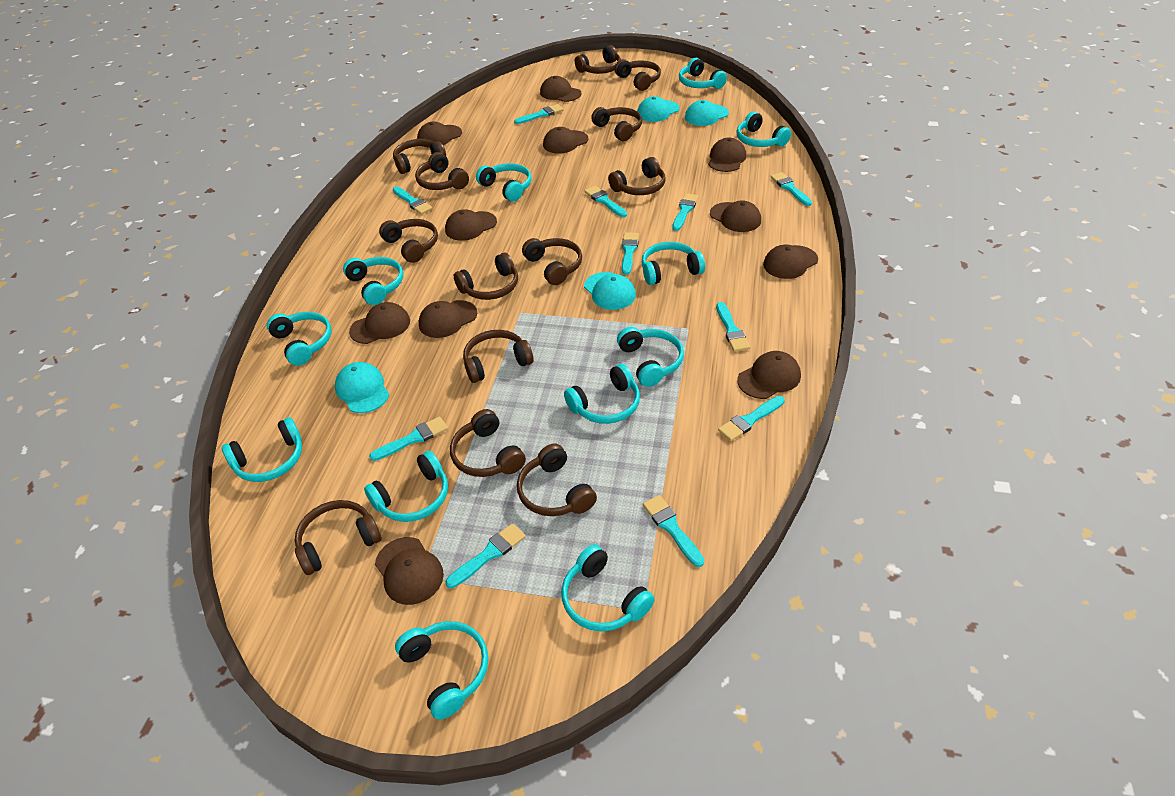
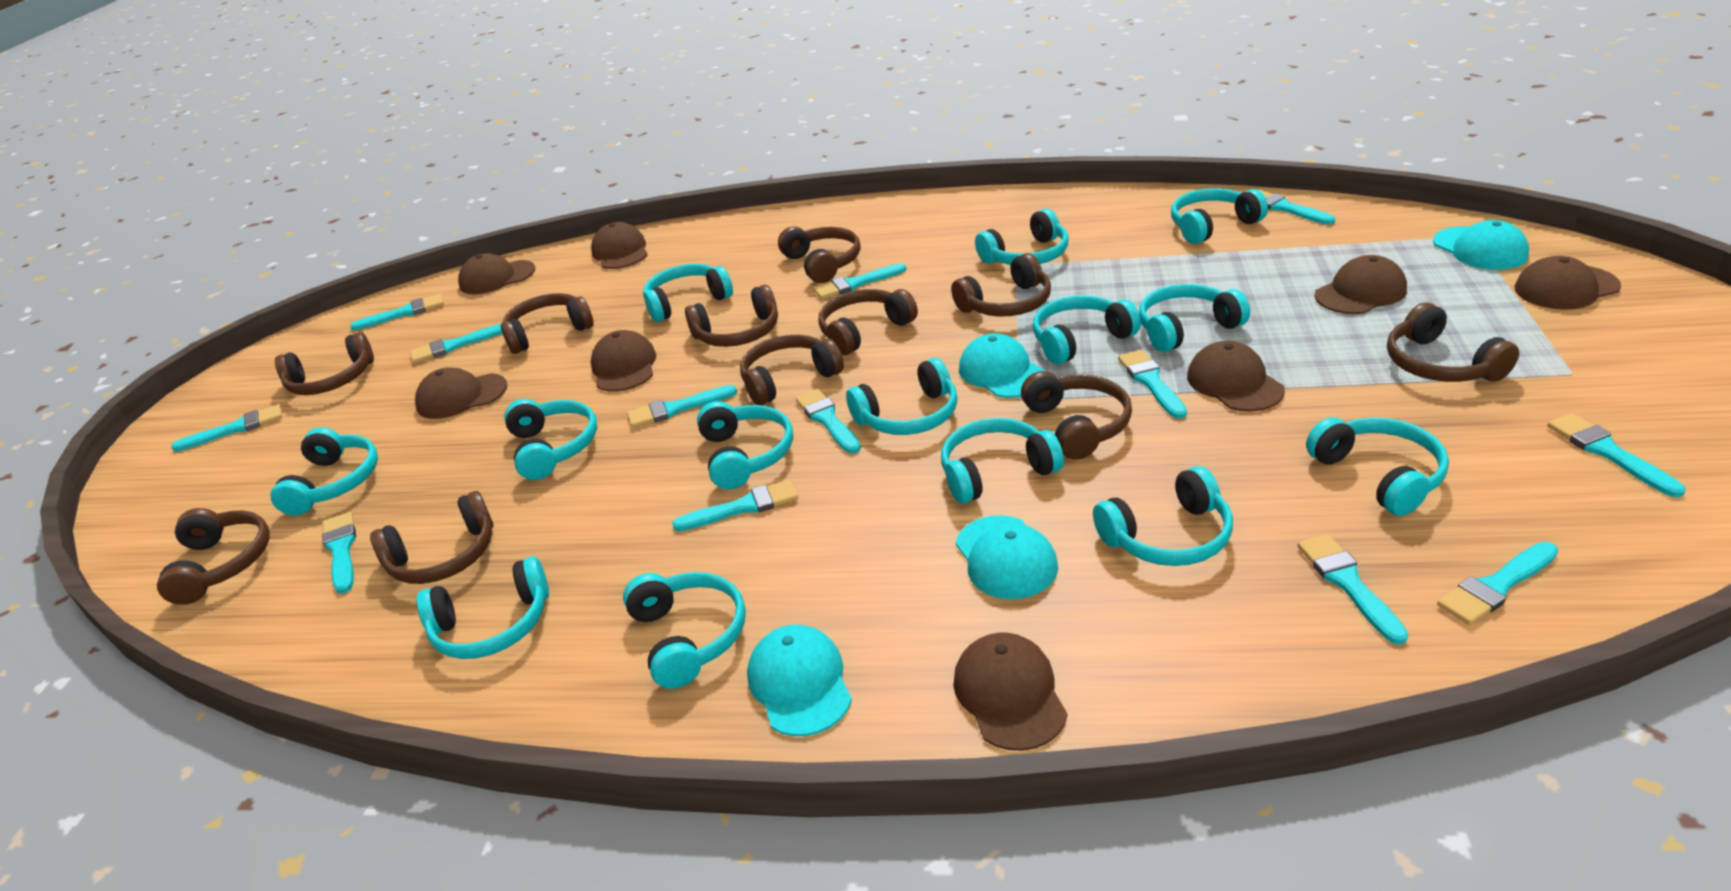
brown cap: 11 -> 8
brown headphones: 13 -> 11
turquoise brush: 11 -> 13
turquoise headphones: 12 -> 14

